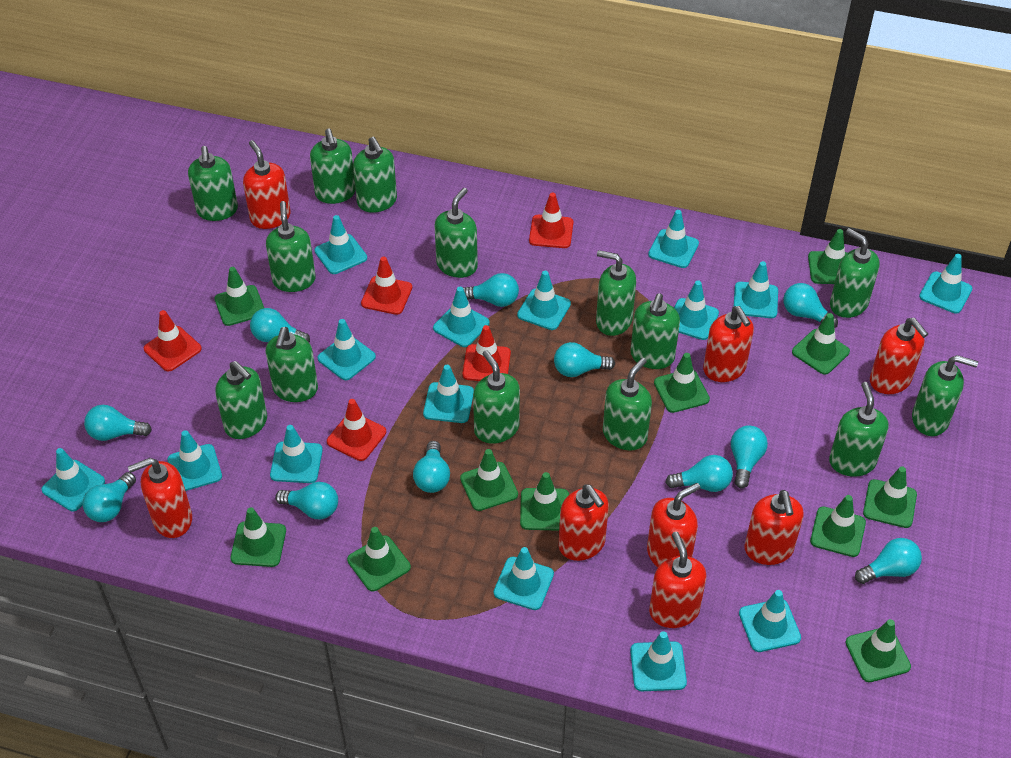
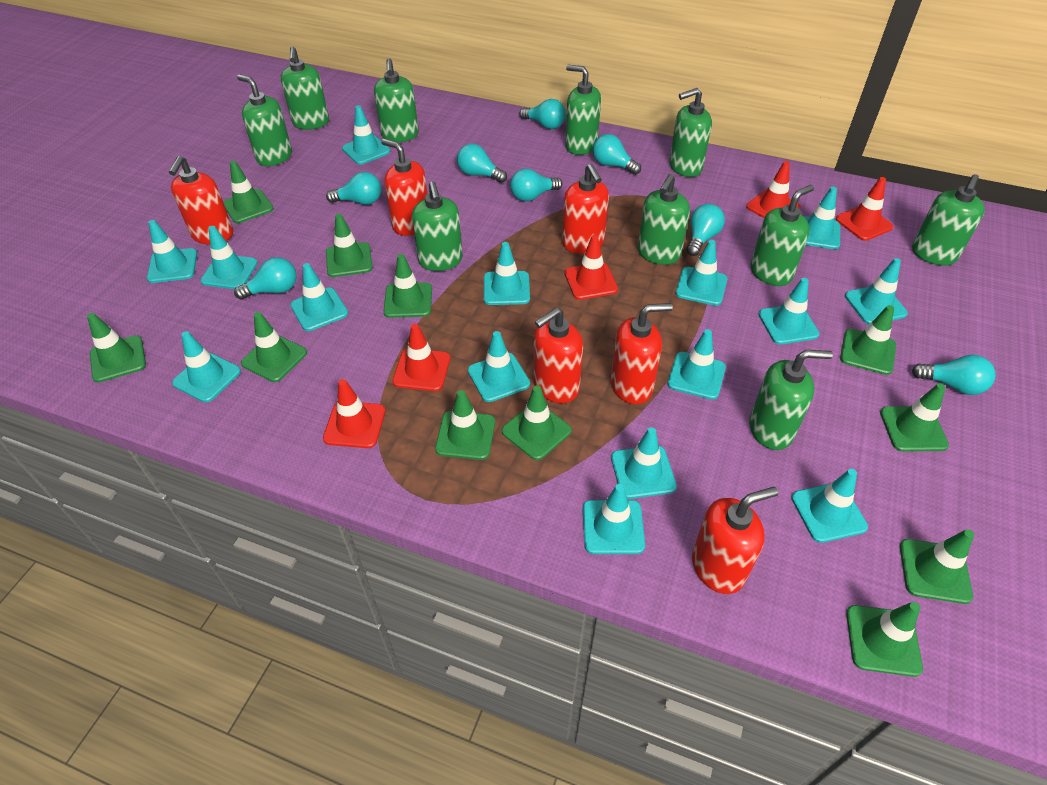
green soap dispenser: 14 -> 10
red soap dispenser: 8 -> 6
turquoise light bulb: 11 -> 8

